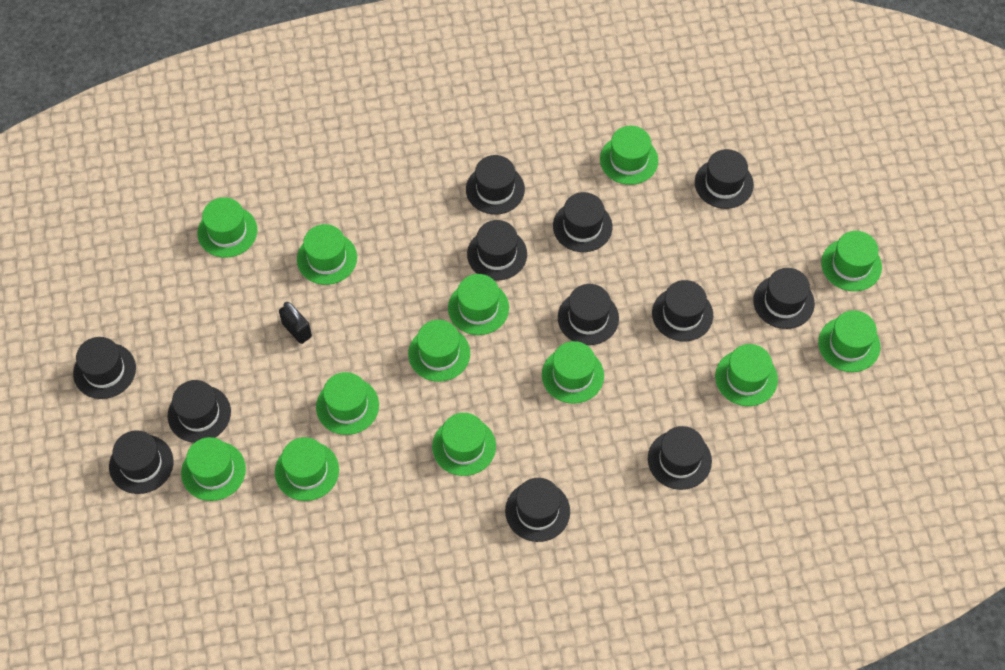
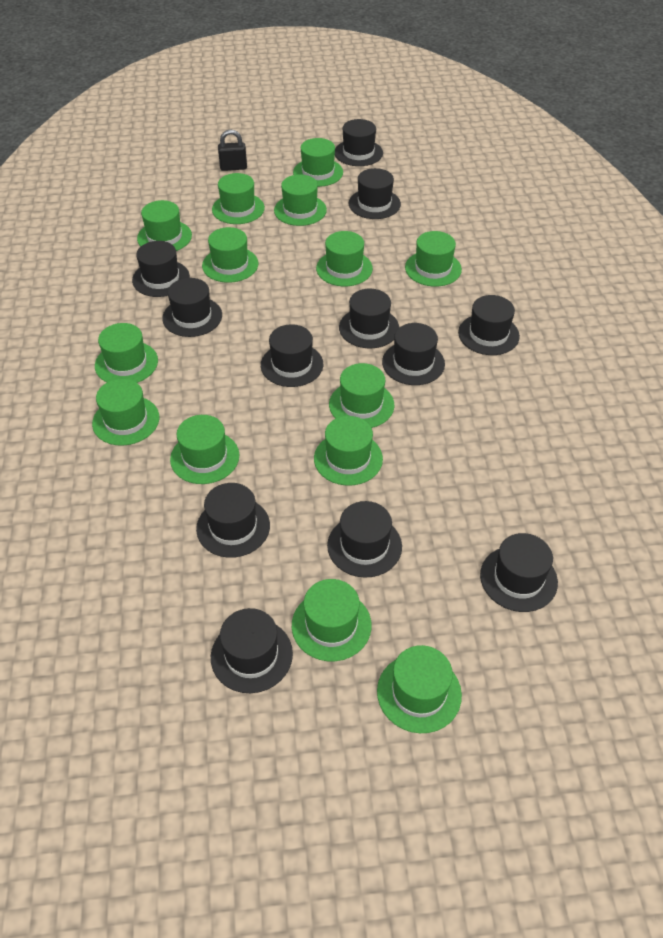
green hat: 13 -> 14

